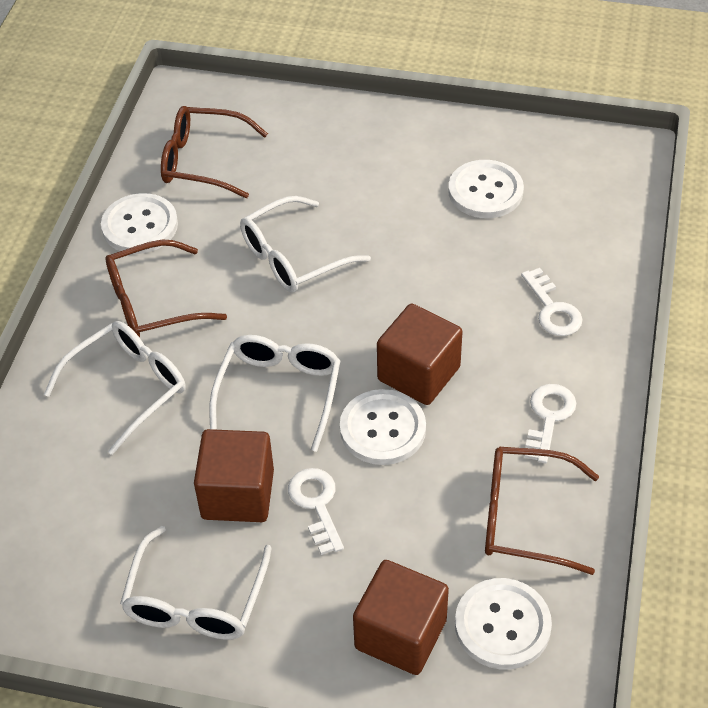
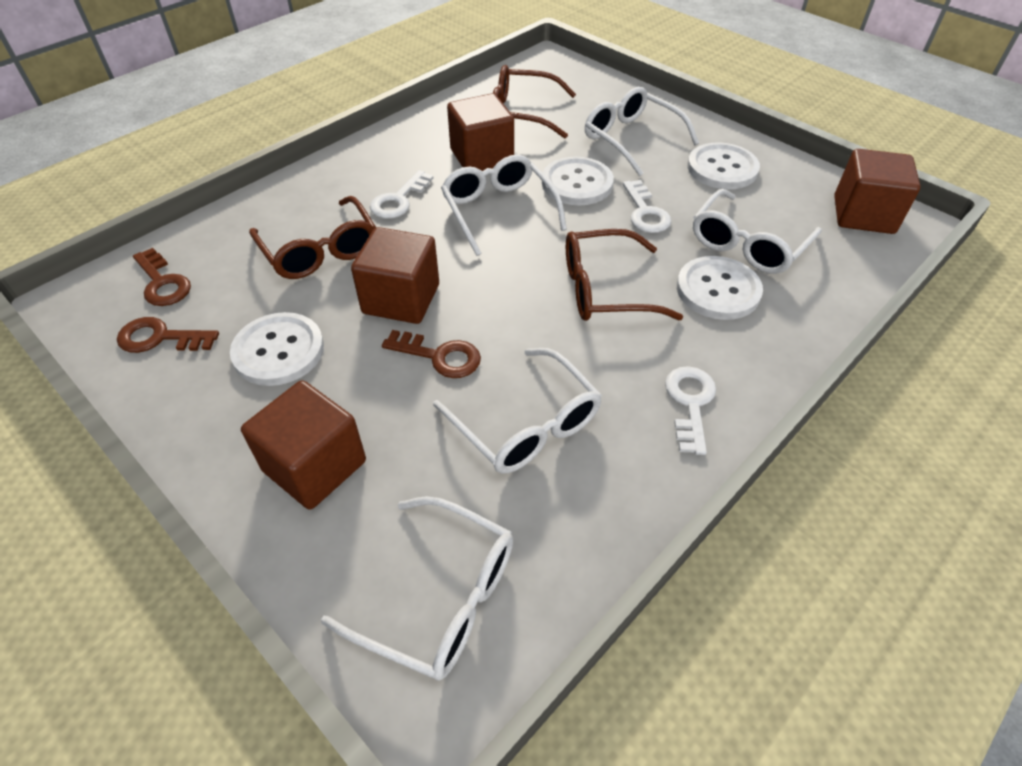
brown cube: 3 -> 4
brown key: 0 -> 3
white glasses: 4 -> 5

